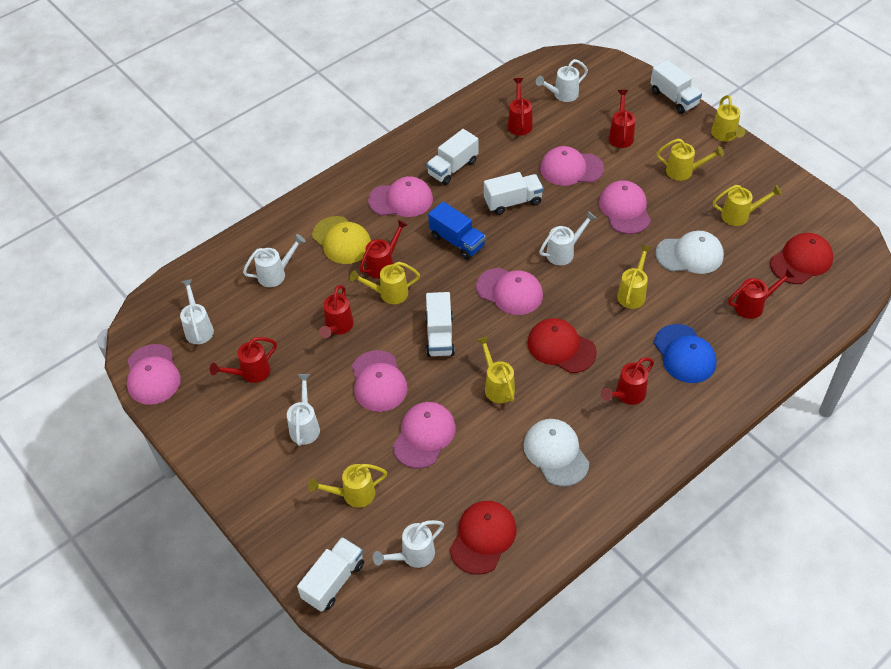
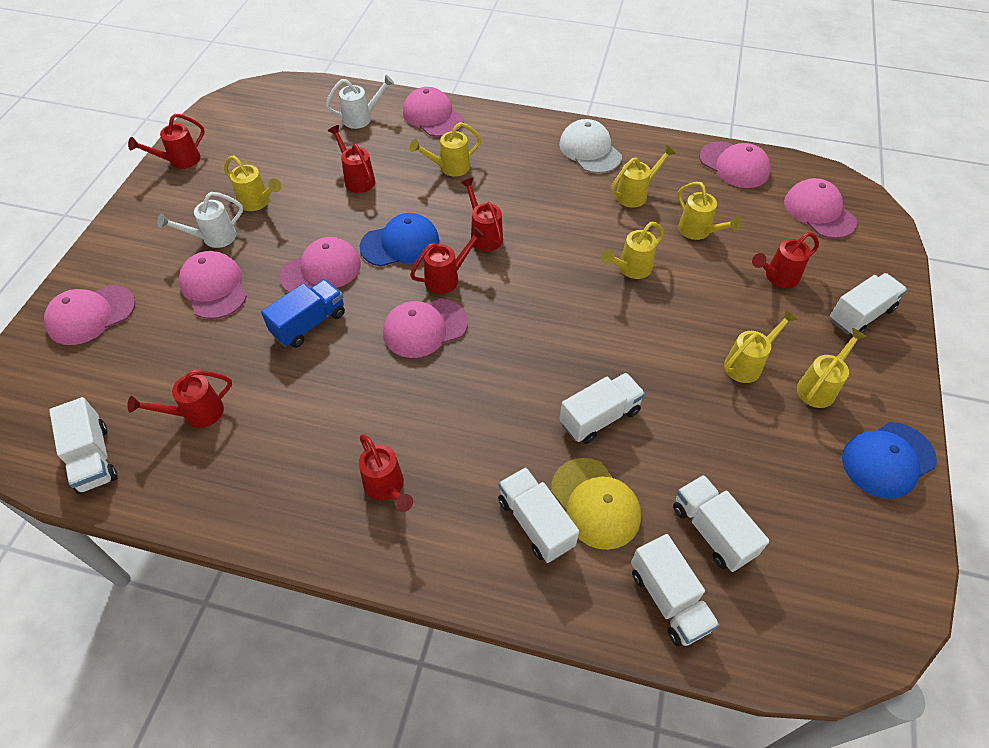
blue cap: 1 -> 2
red cap: 3 -> 0
white cap: 2 -> 1
white truck: 5 -> 6
white watering can: 6 -> 2

